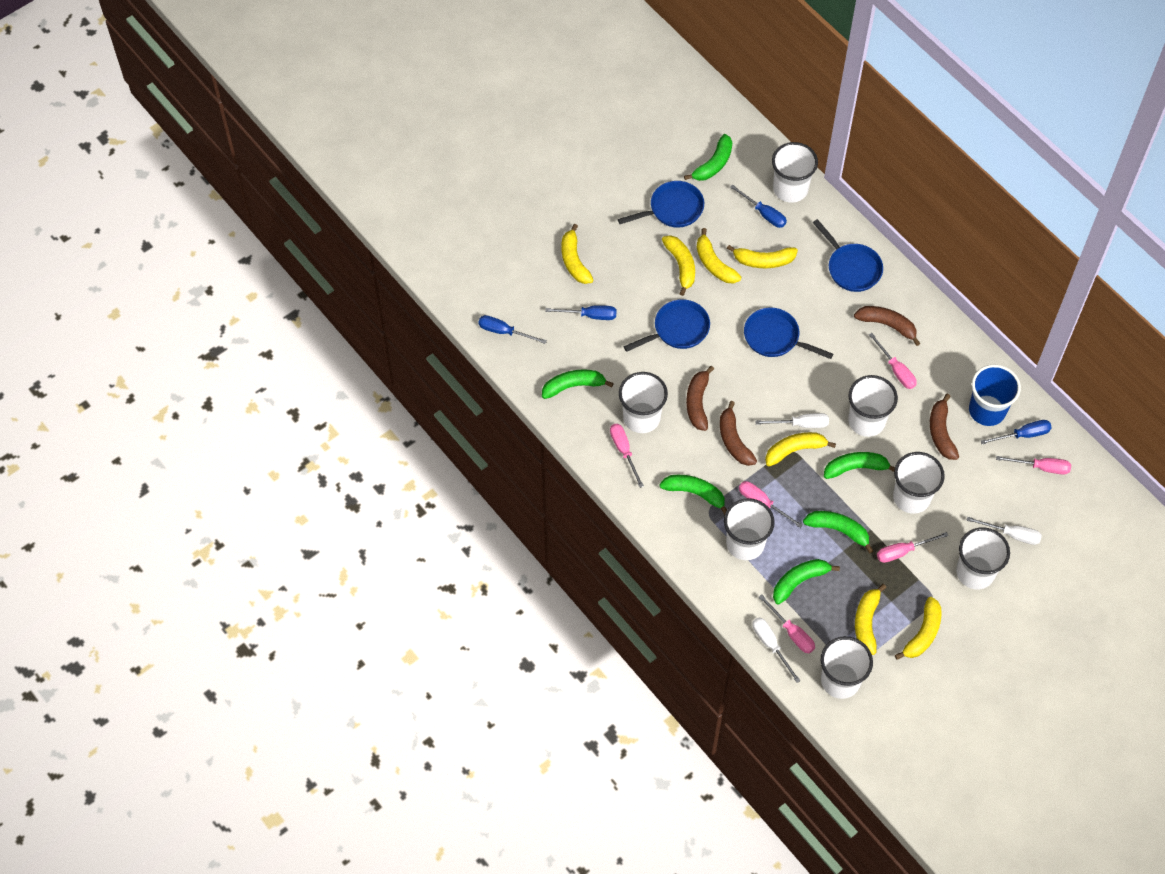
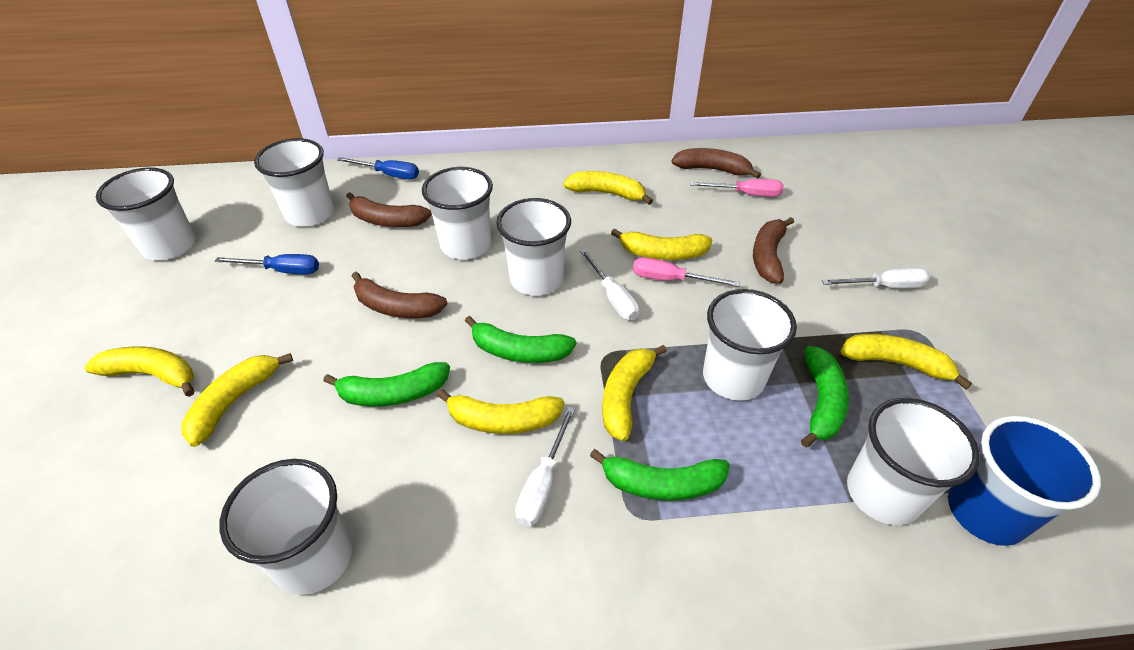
blue pan: 4 -> 0
blue screwdriver: 4 -> 2
green banana: 6 -> 4
pink screwdriver: 6 -> 2

